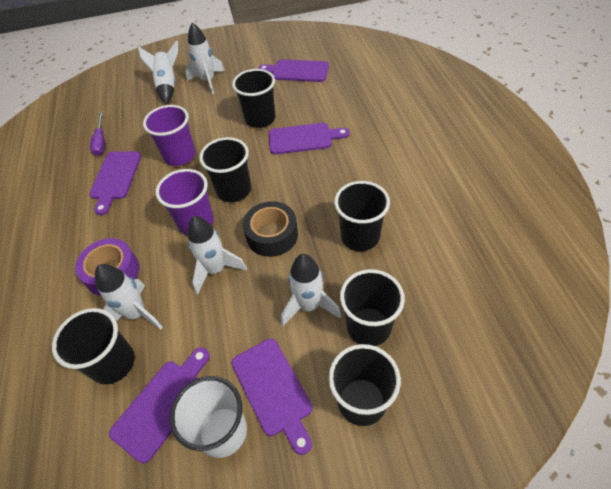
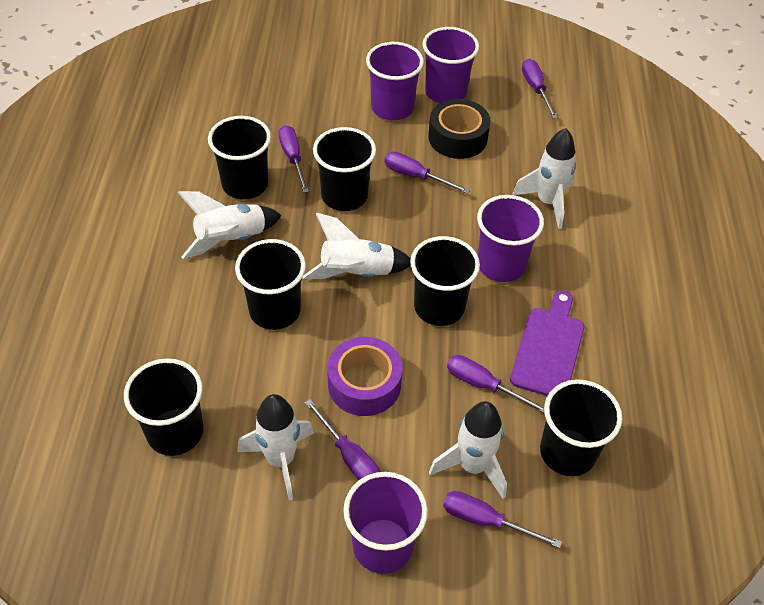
purple cup: 2 -> 4
purple cutting board: 5 -> 1
purple screwdriver: 1 -> 6
white cup: 1 -> 0

